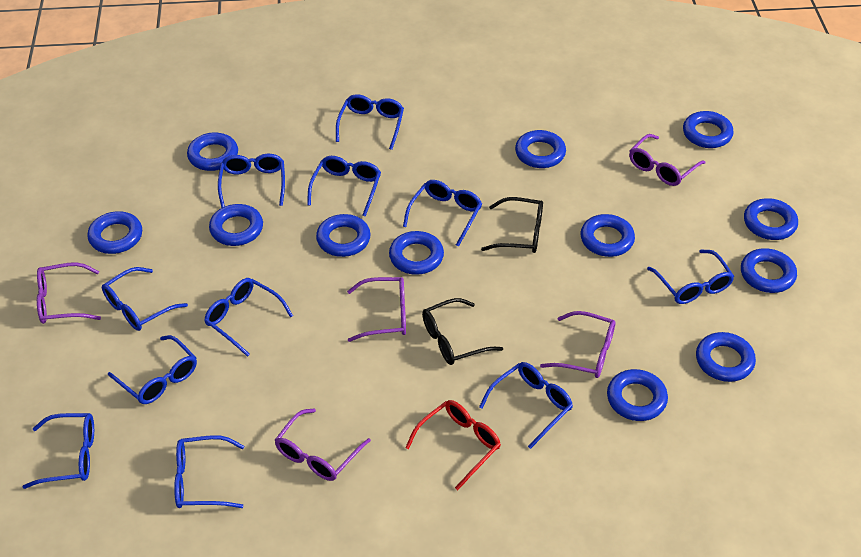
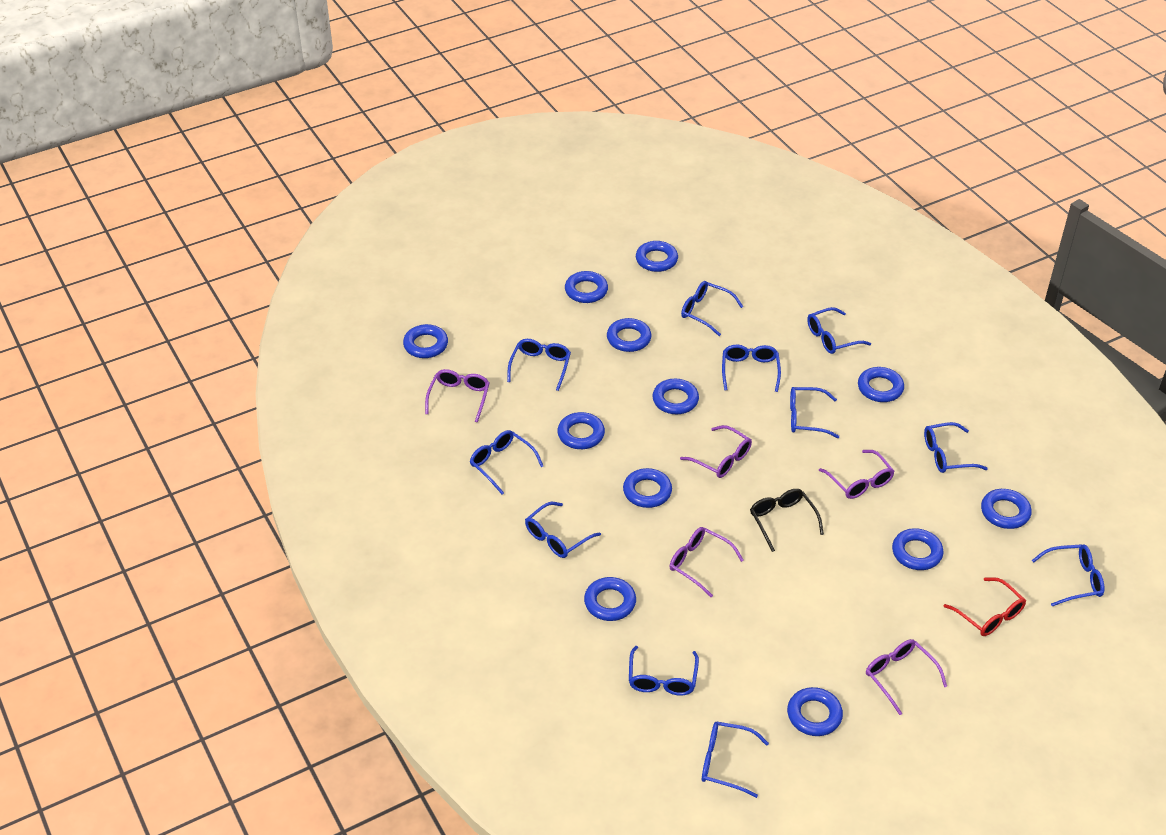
black glasses: 2 -> 1

